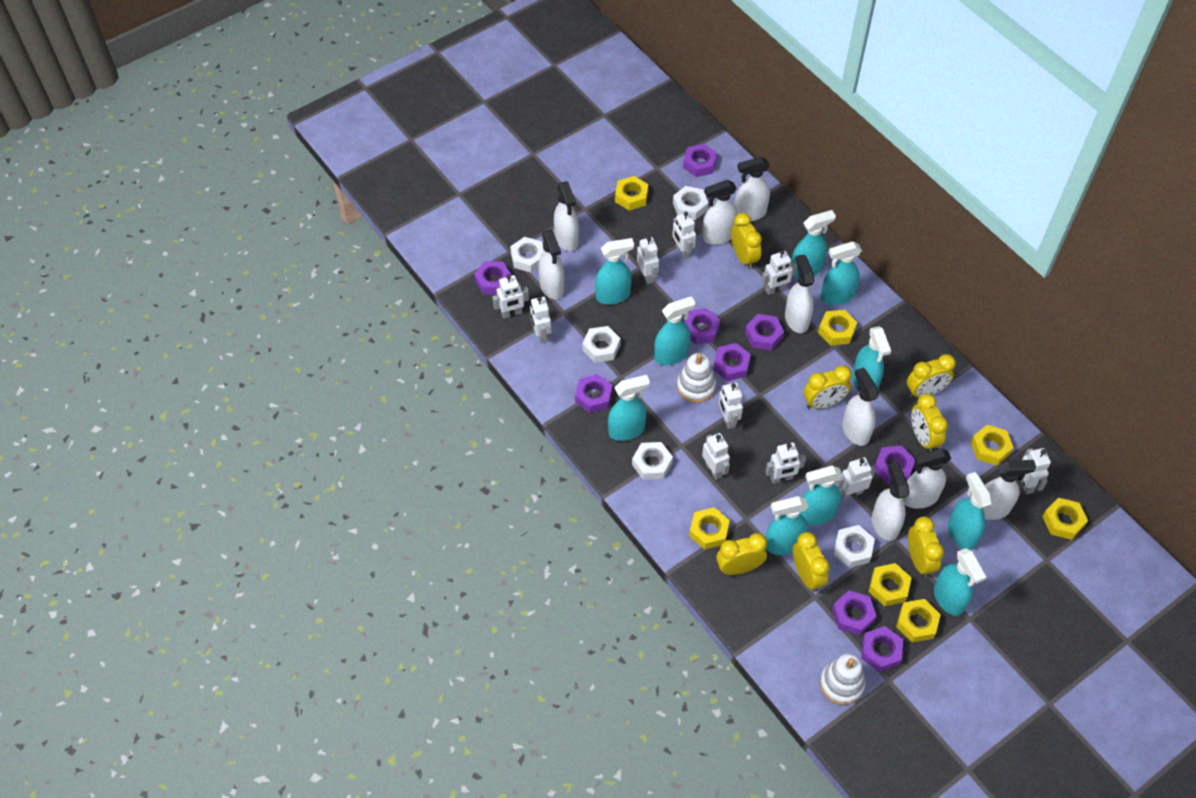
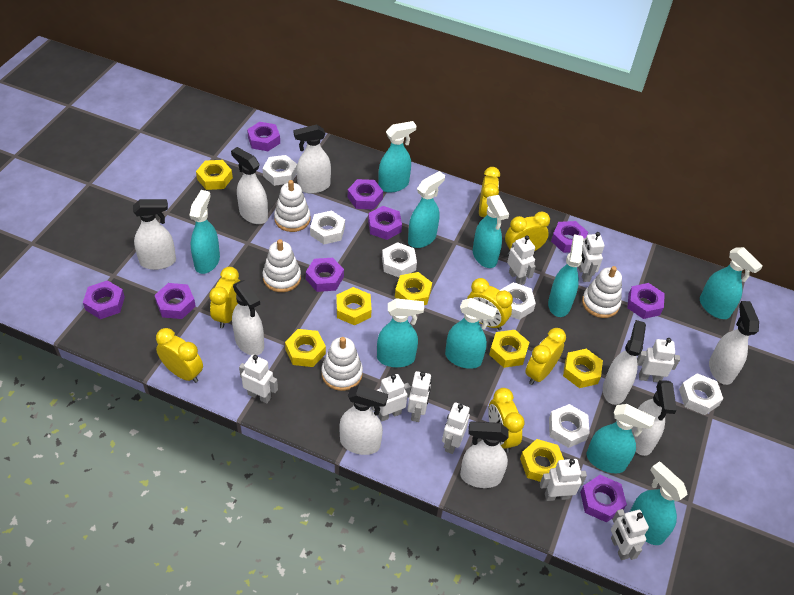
white nut: 5 -> 6
white robot: 10 -> 9
white stacking toy: 2 -> 4

